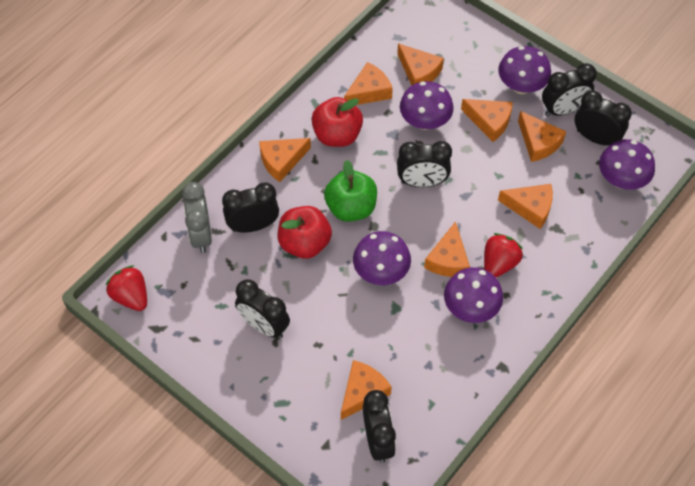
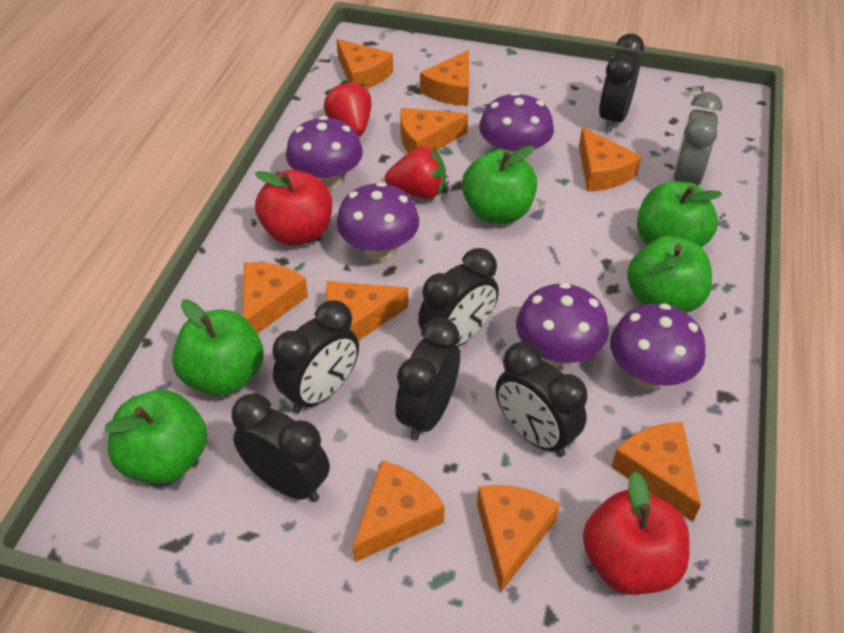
green apple: 1 -> 5
orange cheese: 8 -> 9

